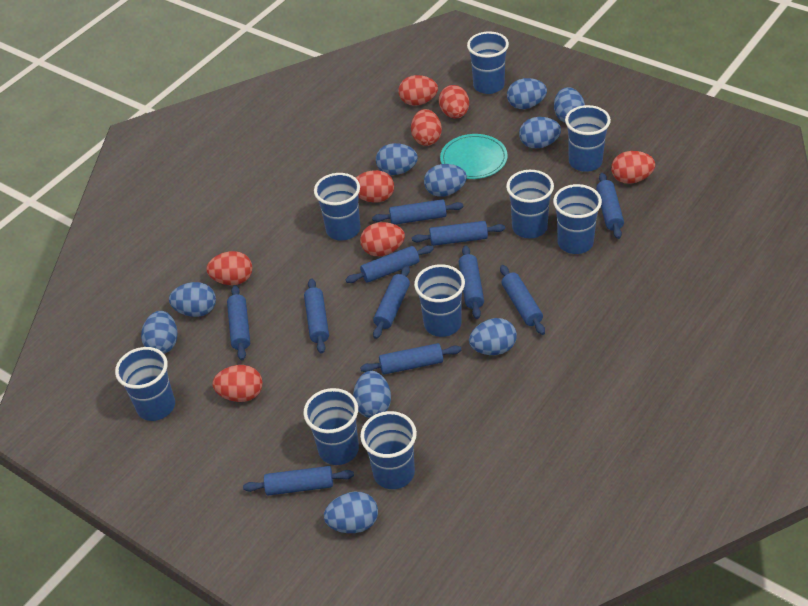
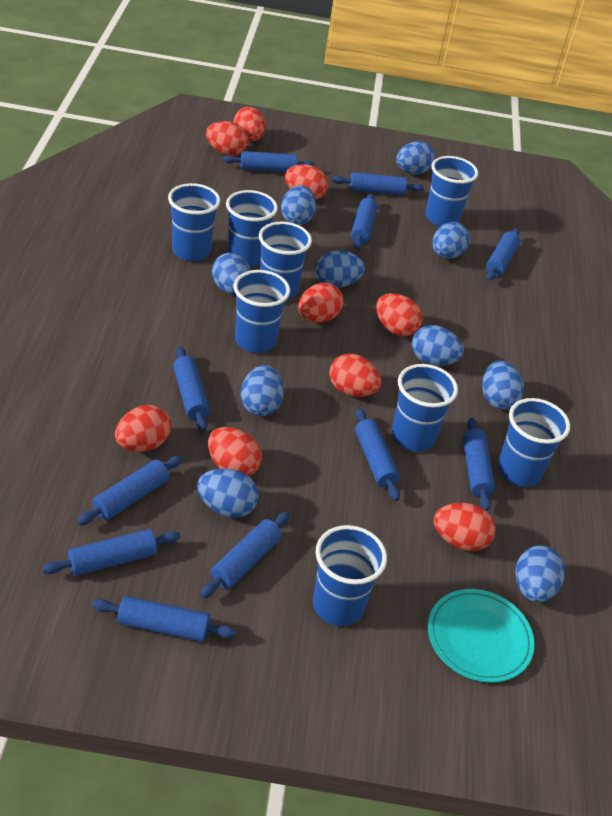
blue cup: 9 -> 8
red egg: 8 -> 9

